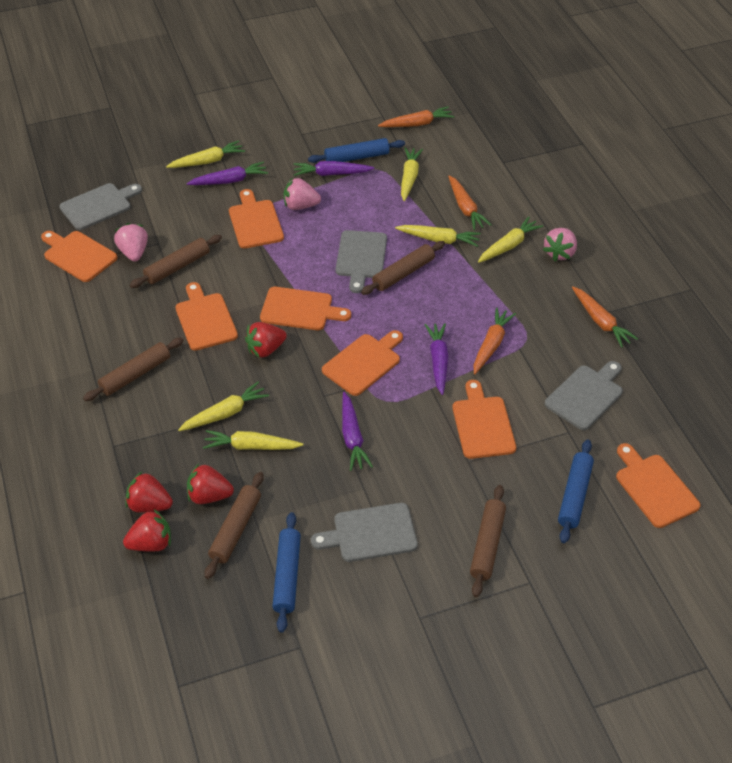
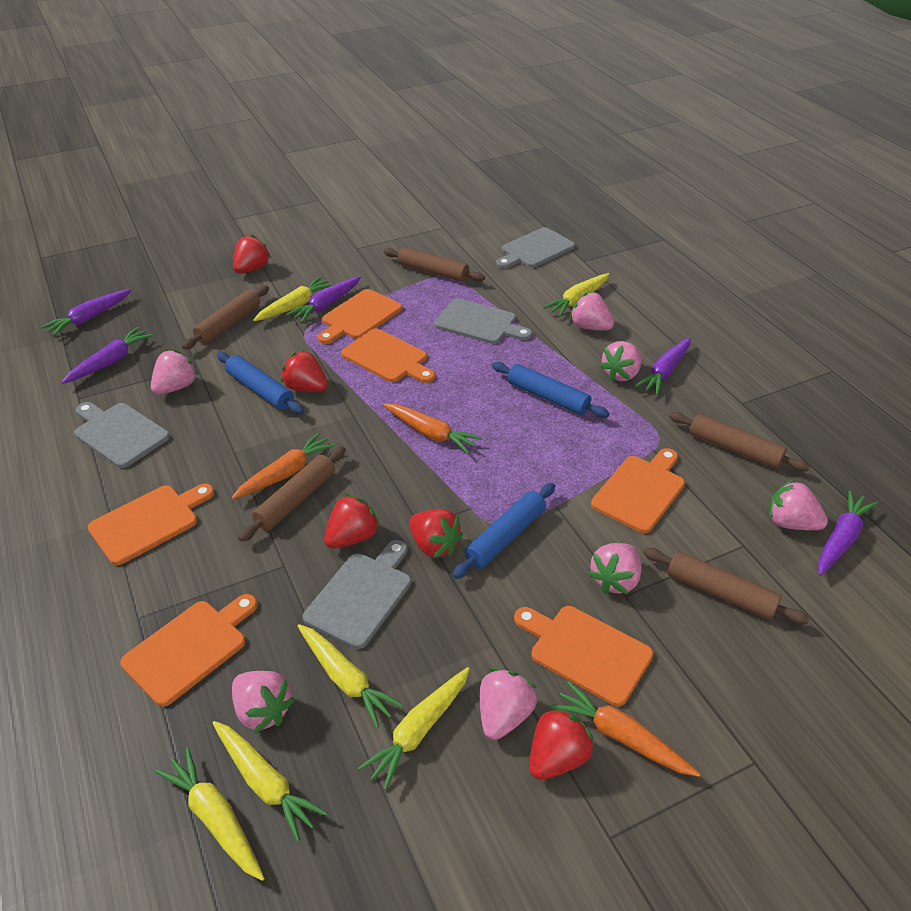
orange carrot: 4 -> 3
orange cutting board: 7 -> 6
pink strawberry: 3 -> 7
purple carrot: 4 -> 5
red strawberry: 4 -> 5

